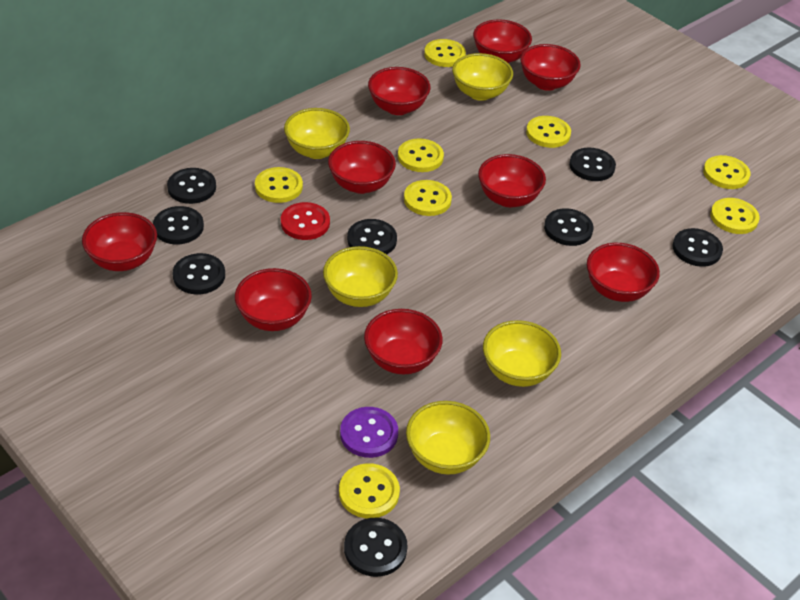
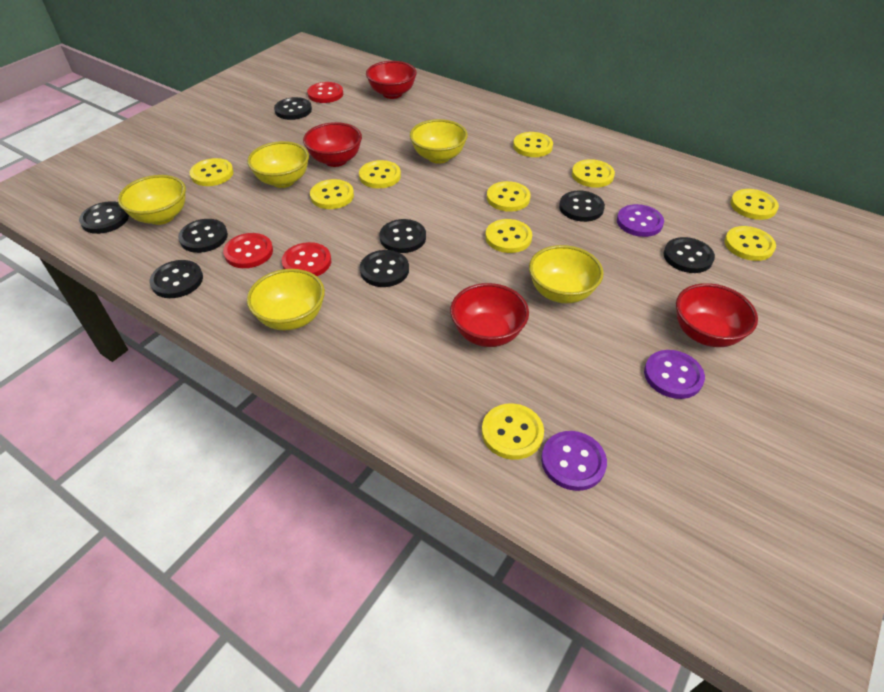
purple button: 1 -> 3
red bowl: 9 -> 4
red button: 1 -> 3
yellow button: 8 -> 10

